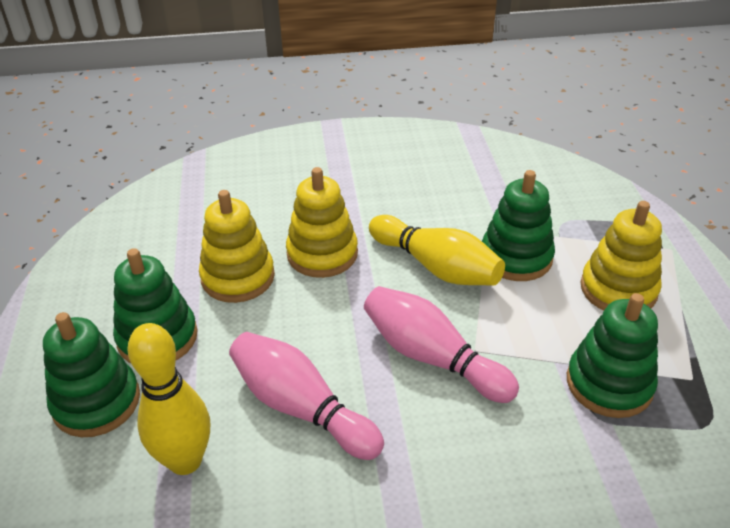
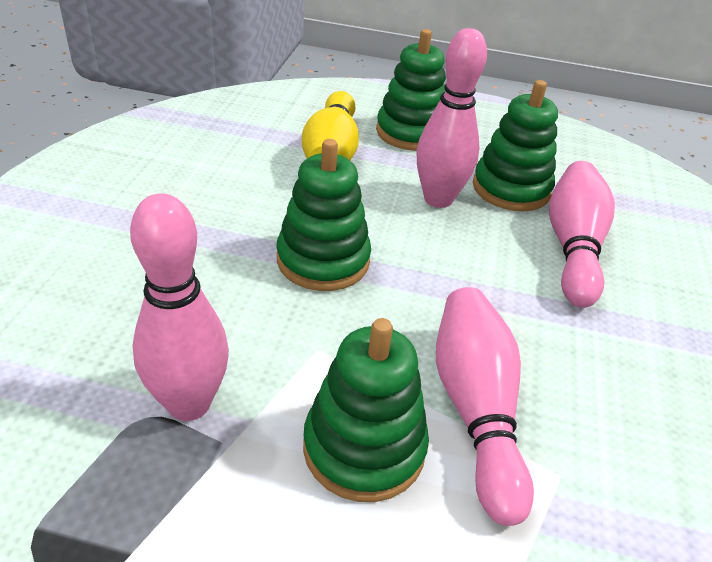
pink bowling pin: 2 -> 4
yellow bowling pin: 2 -> 1
yellow stacking toy: 3 -> 0

